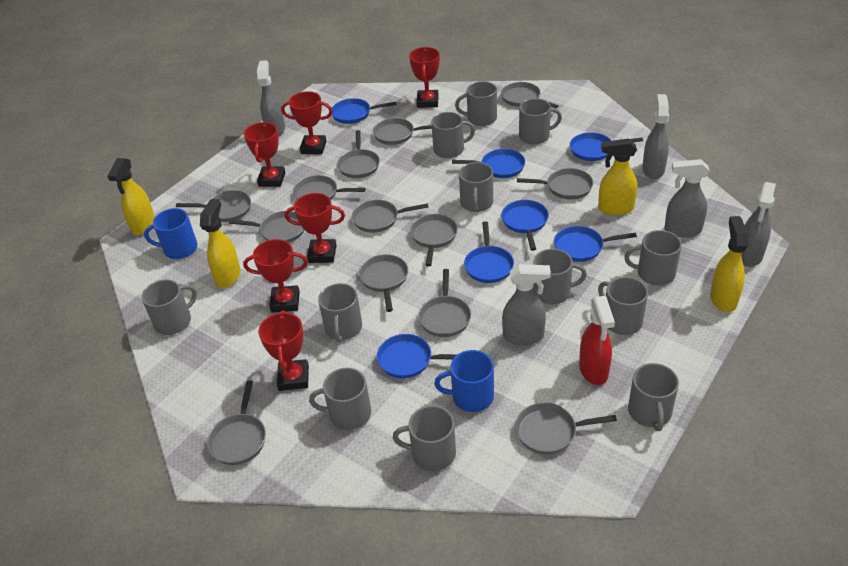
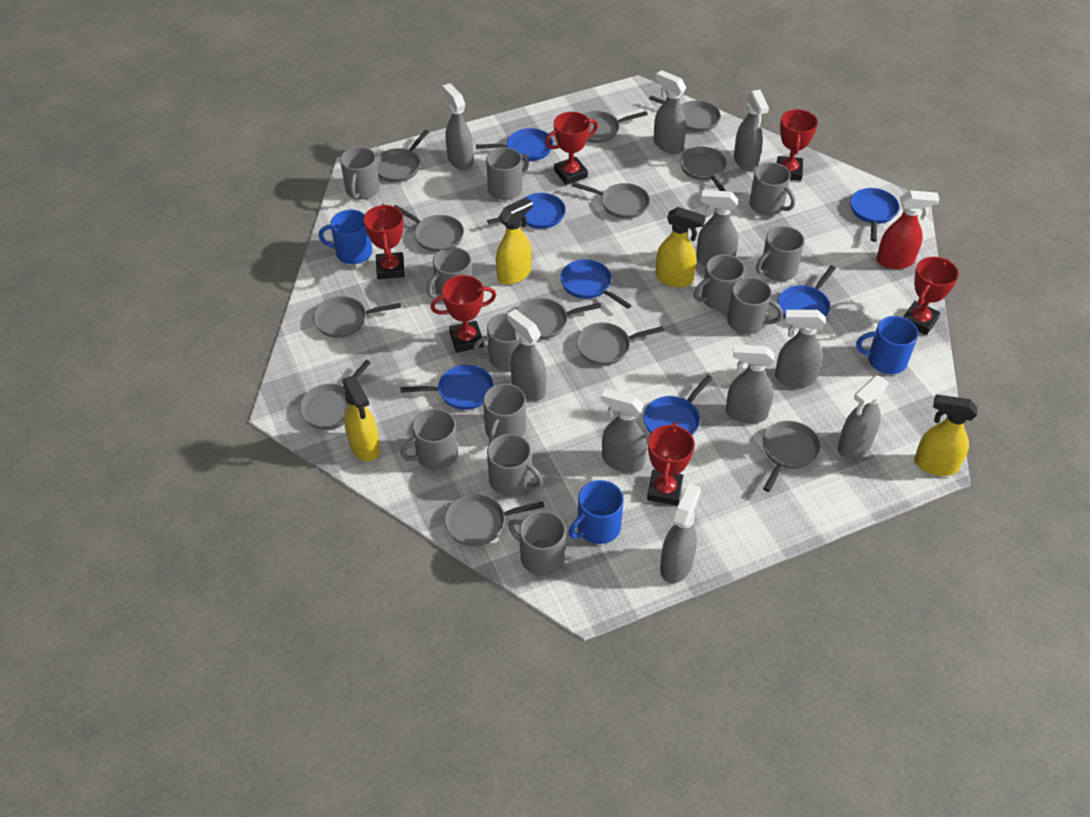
blue mug: 2 -> 3
grey pan: 13 -> 12
grey spray bottle: 5 -> 10

